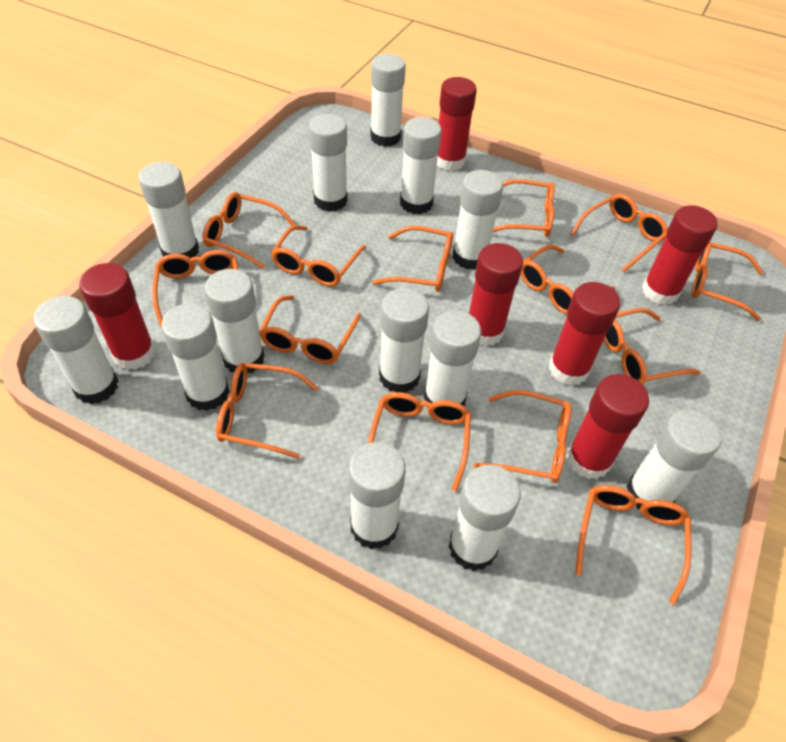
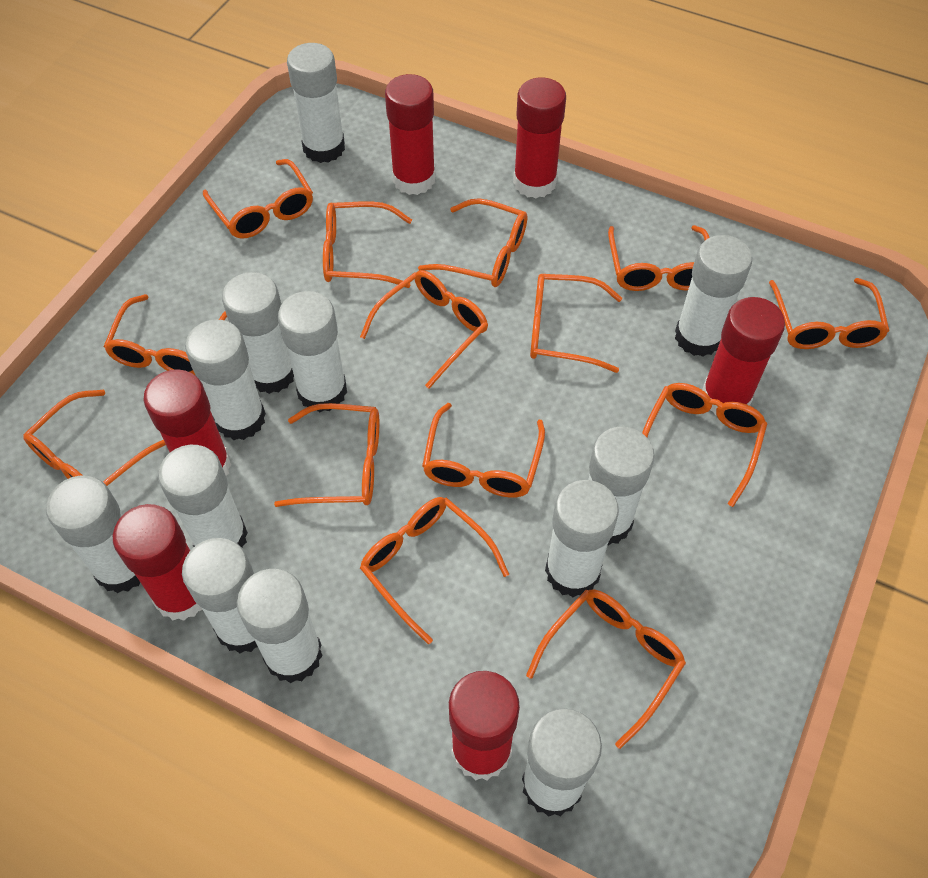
white glue stick: 13 -> 12

